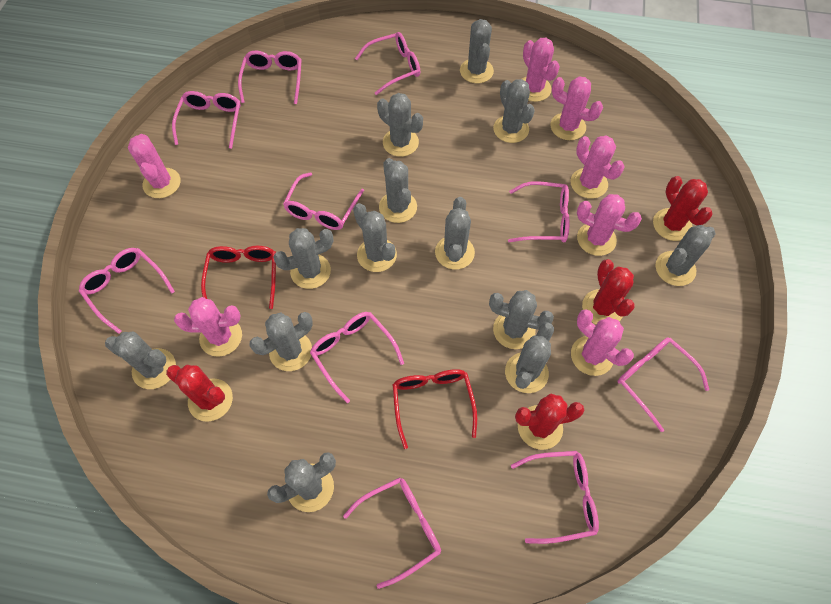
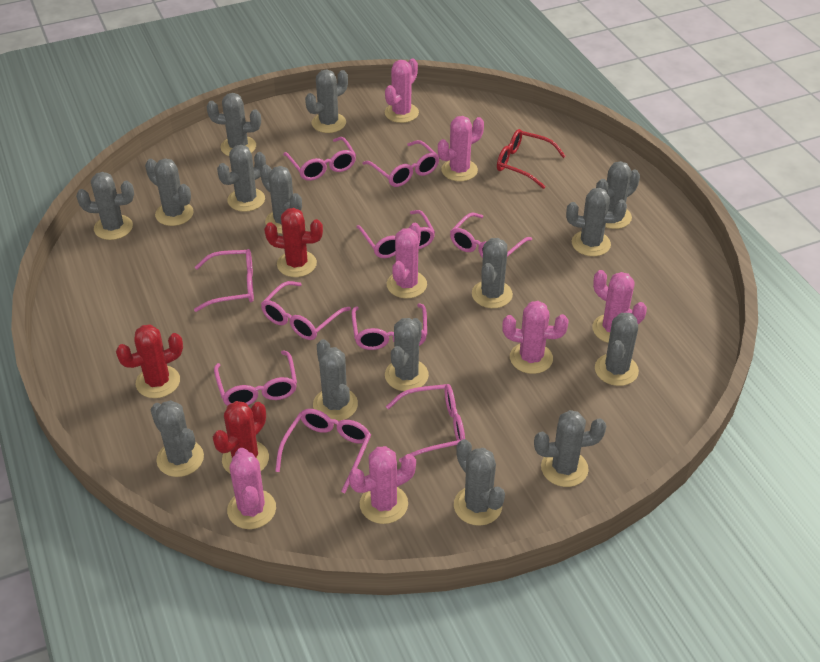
grey cactus: 13 -> 15
red cactus: 4 -> 3
red glasses: 2 -> 1

